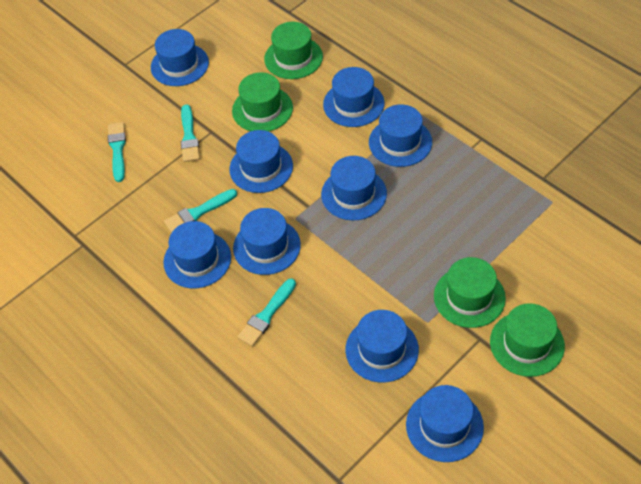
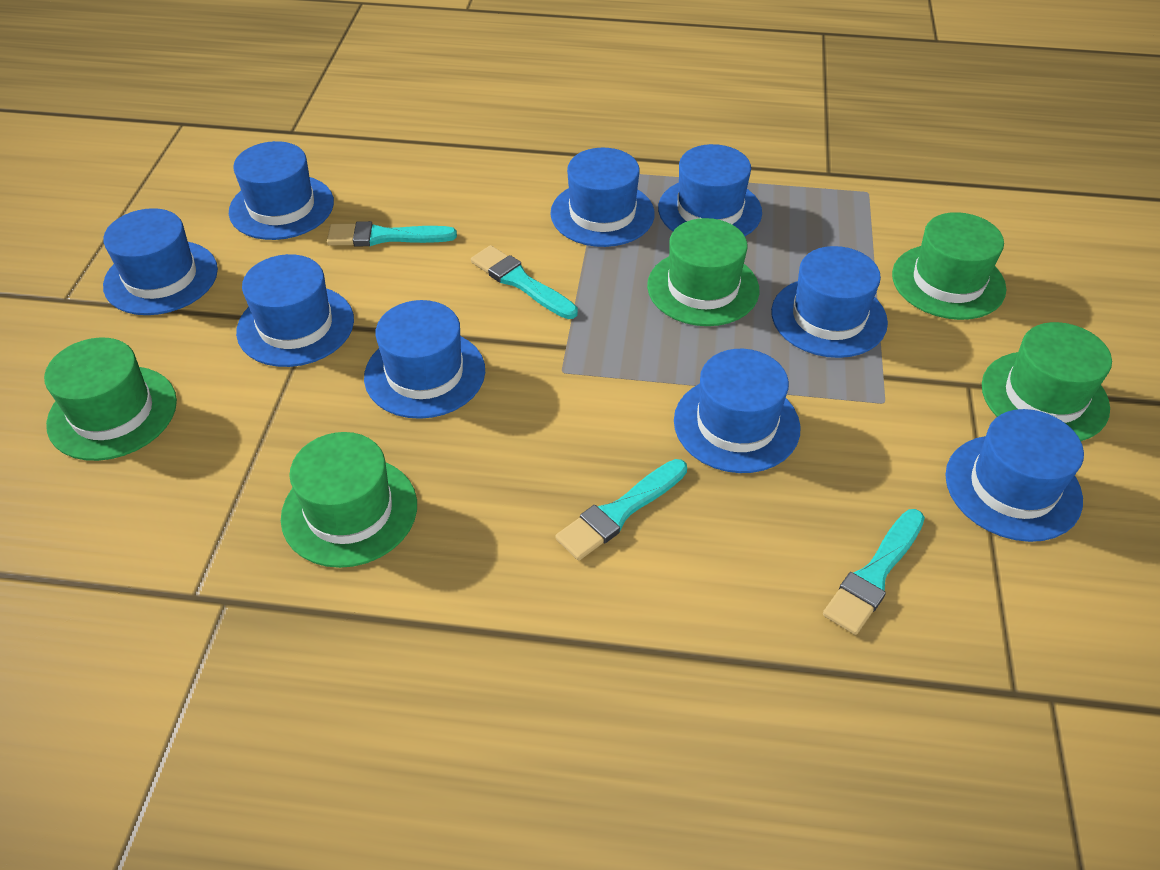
green hat: 4 -> 5

